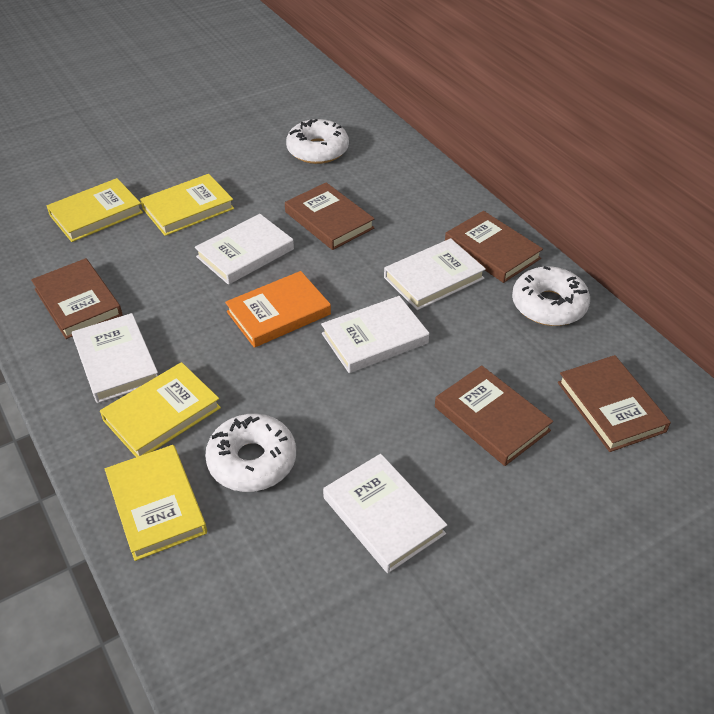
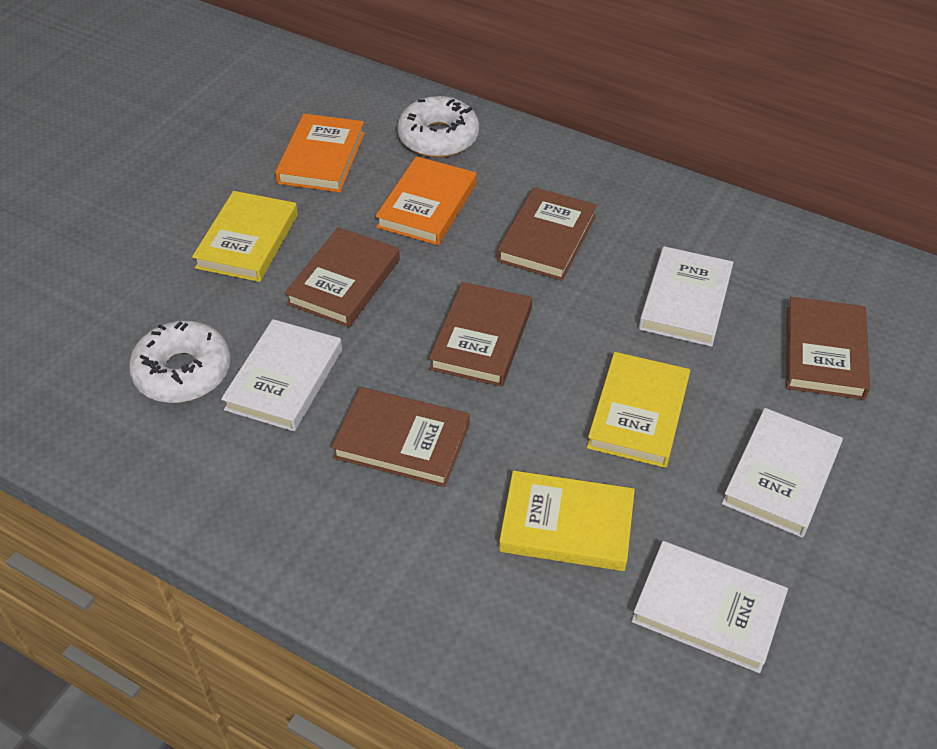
orange book: 1 -> 2
white book: 5 -> 4
white donut: 3 -> 2
yellow book: 4 -> 3

